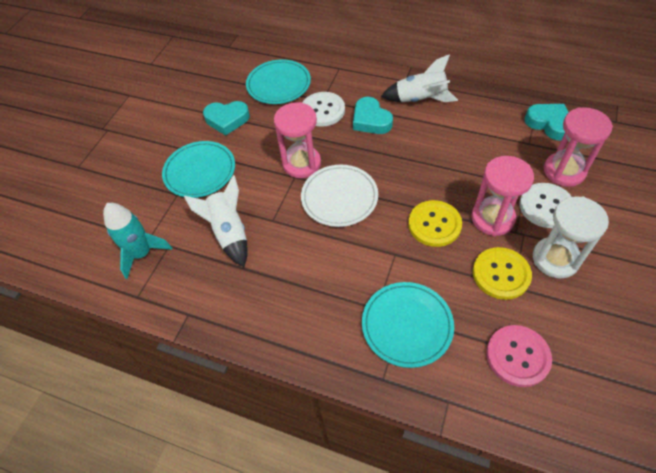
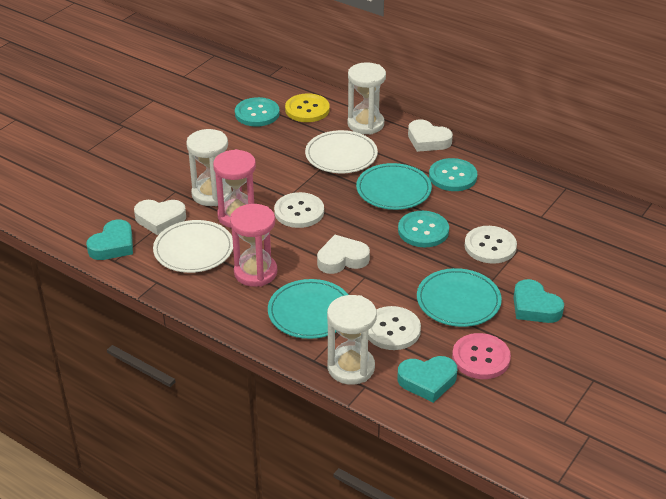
pink hourglass: 3 -> 2
turquoise button: 0 -> 3
turquoise rocket: 1 -> 0
white button: 2 -> 3
white heart: 0 -> 3
white hourglass: 1 -> 3
white plate: 1 -> 2
white rocket: 2 -> 0
yellow button: 2 -> 1

